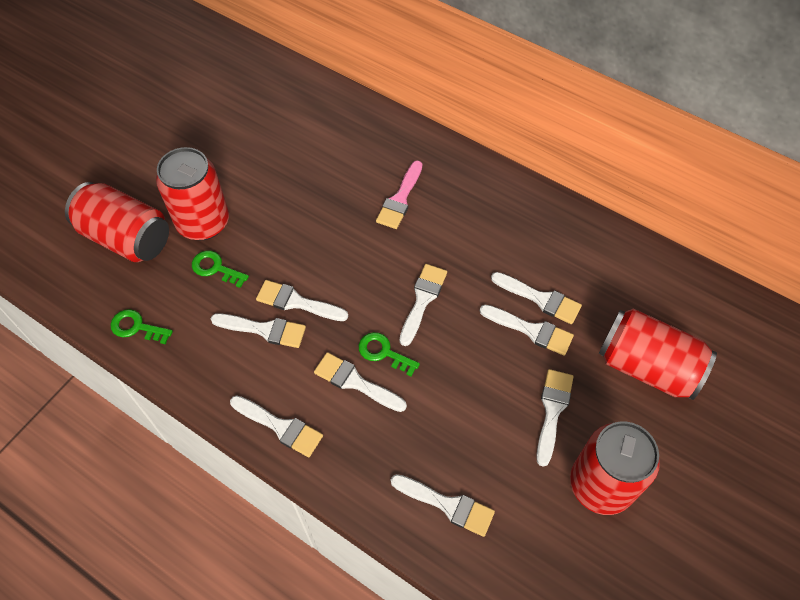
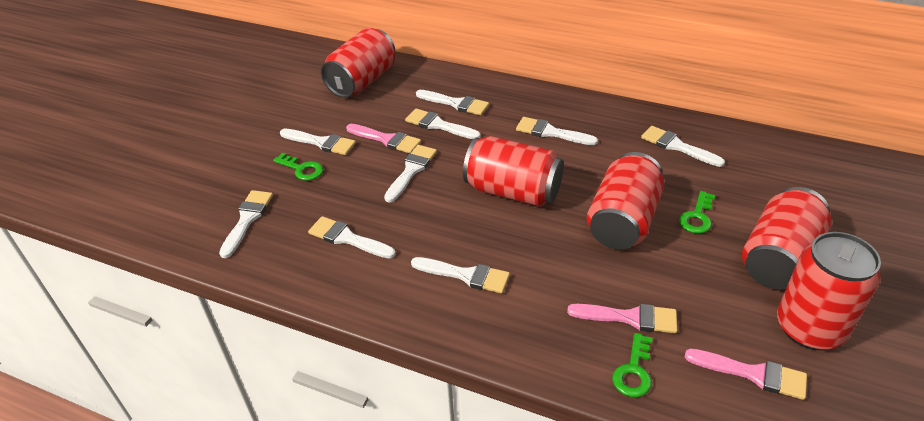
pink brush: 1 -> 3
red can: 4 -> 5

